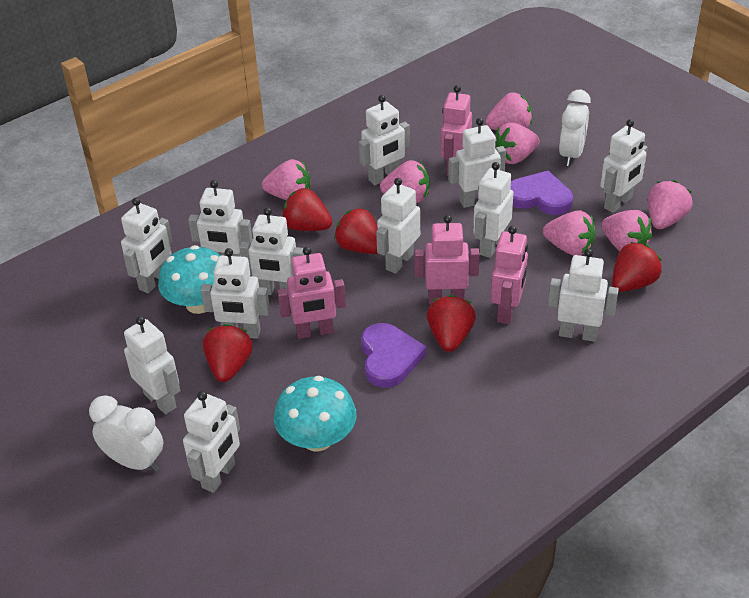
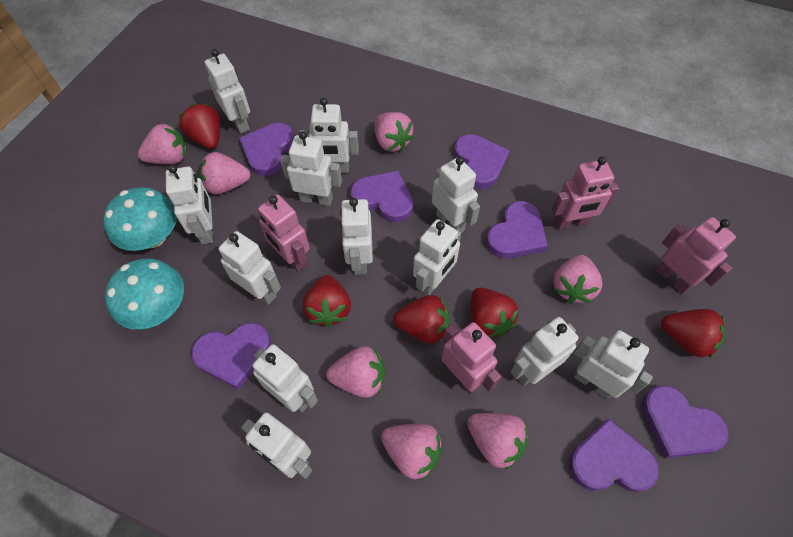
purple heart: 2 -> 7
white clock: 2 -> 0

